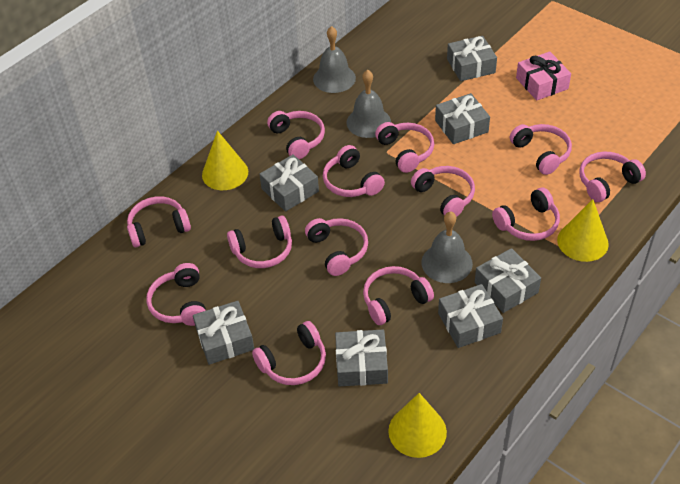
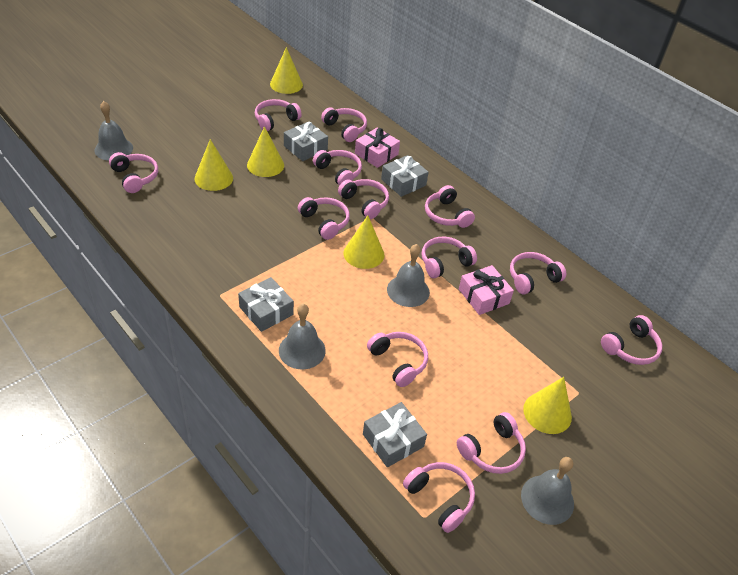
grey bell: 3 -> 4
grey gift: 7 -> 4
pink gift: 1 -> 2
yellow cone: 3 -> 5

